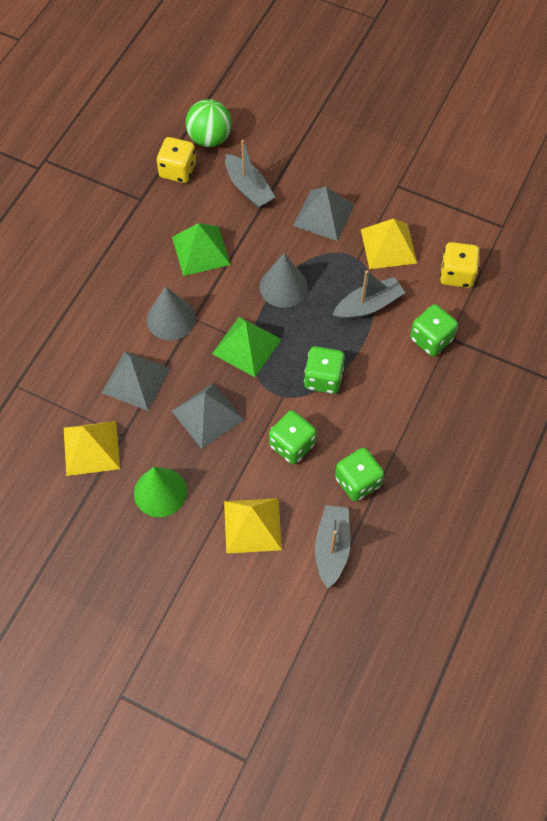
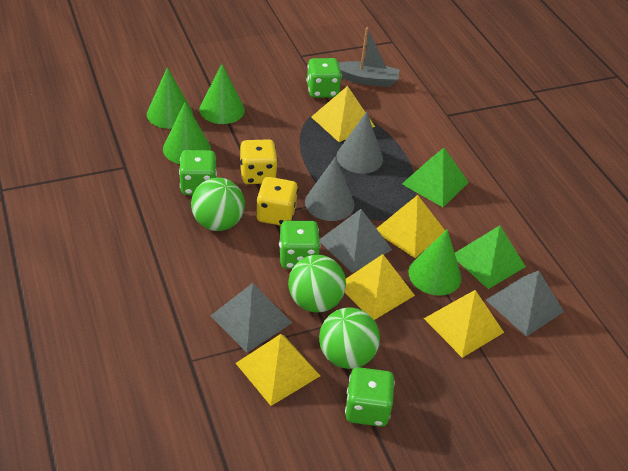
green ball: 1 -> 3
green cone: 1 -> 4
grey boat: 3 -> 1
yellow pyramid: 3 -> 5

